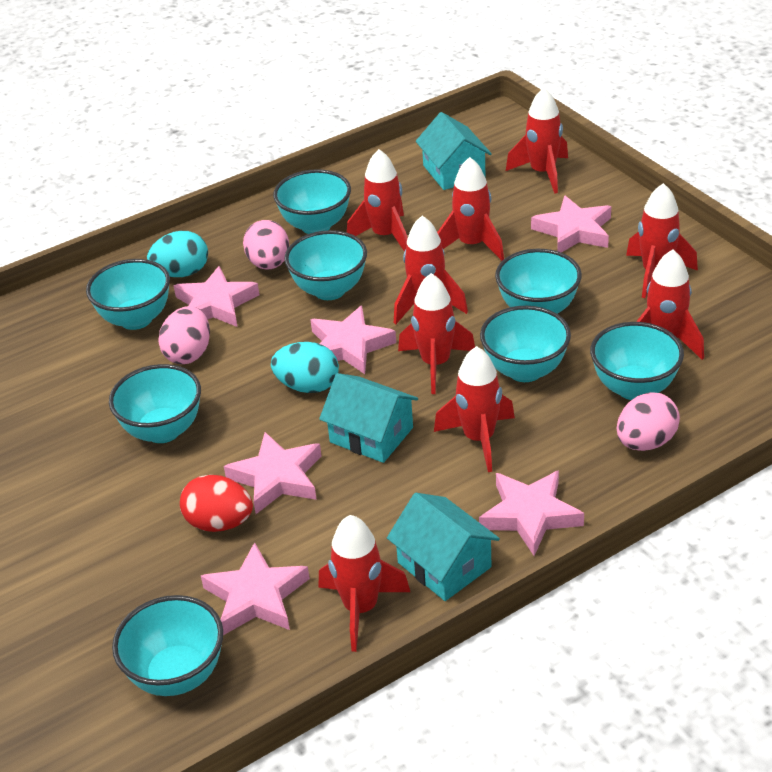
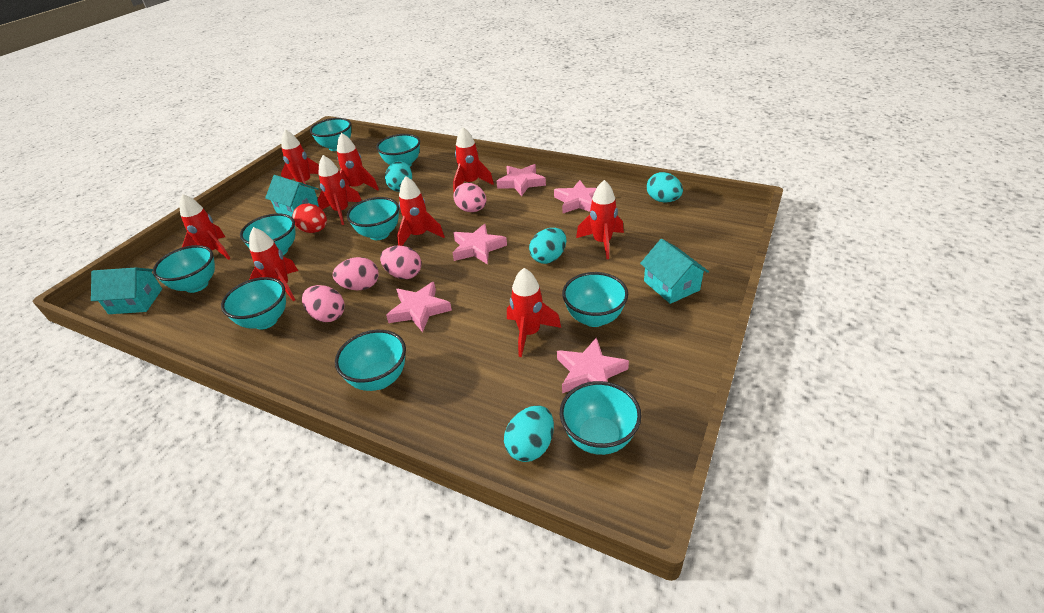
pink egg: 3 -> 4
pink star: 6 -> 5
turquoise bowl: 8 -> 9
turquoise egg: 2 -> 4

